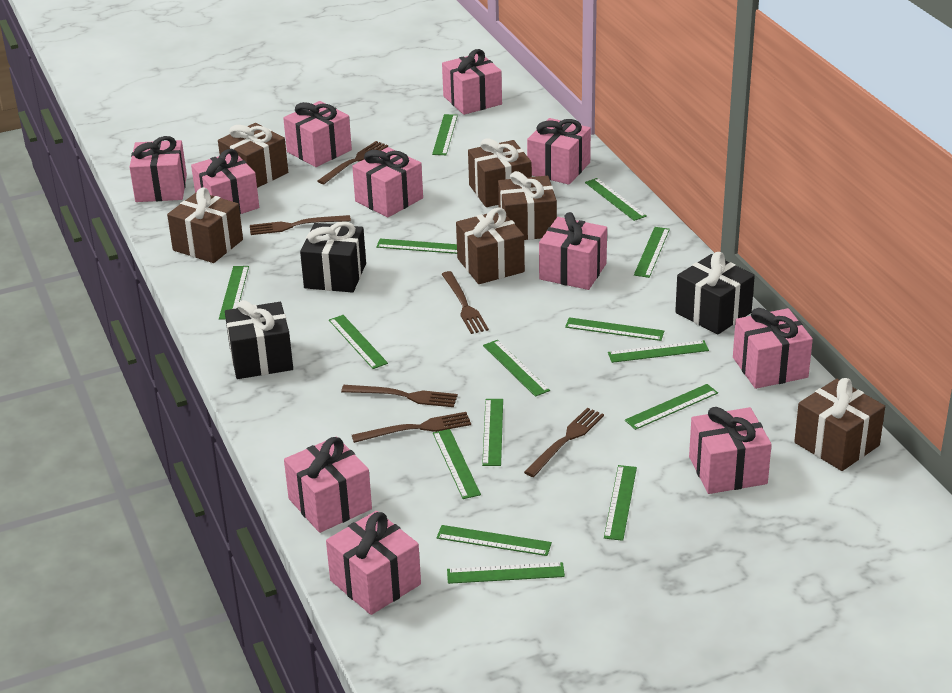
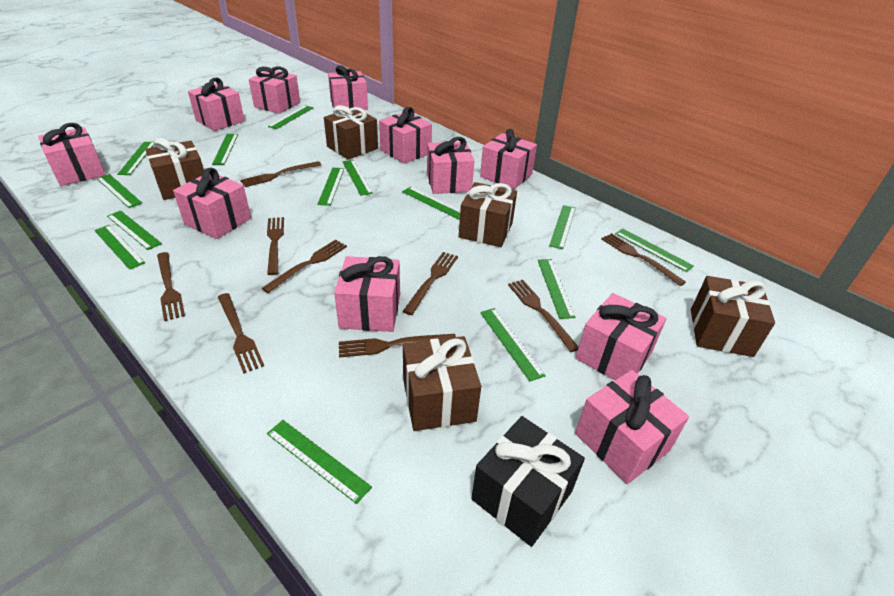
black gift: 3 -> 1
brown fork: 6 -> 9
brown gift: 6 -> 5
green ruler: 15 -> 14

